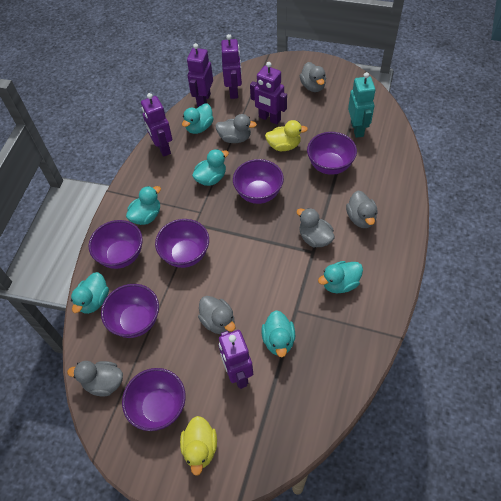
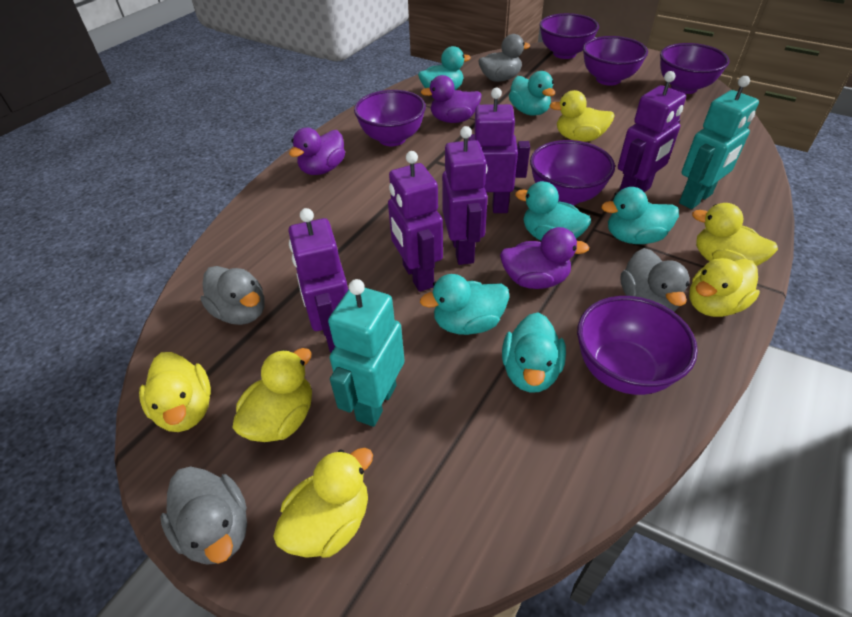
grey duck: 6 -> 4
purple duck: 0 -> 3
turquoise robot: 1 -> 2
yellow duck: 2 -> 6

